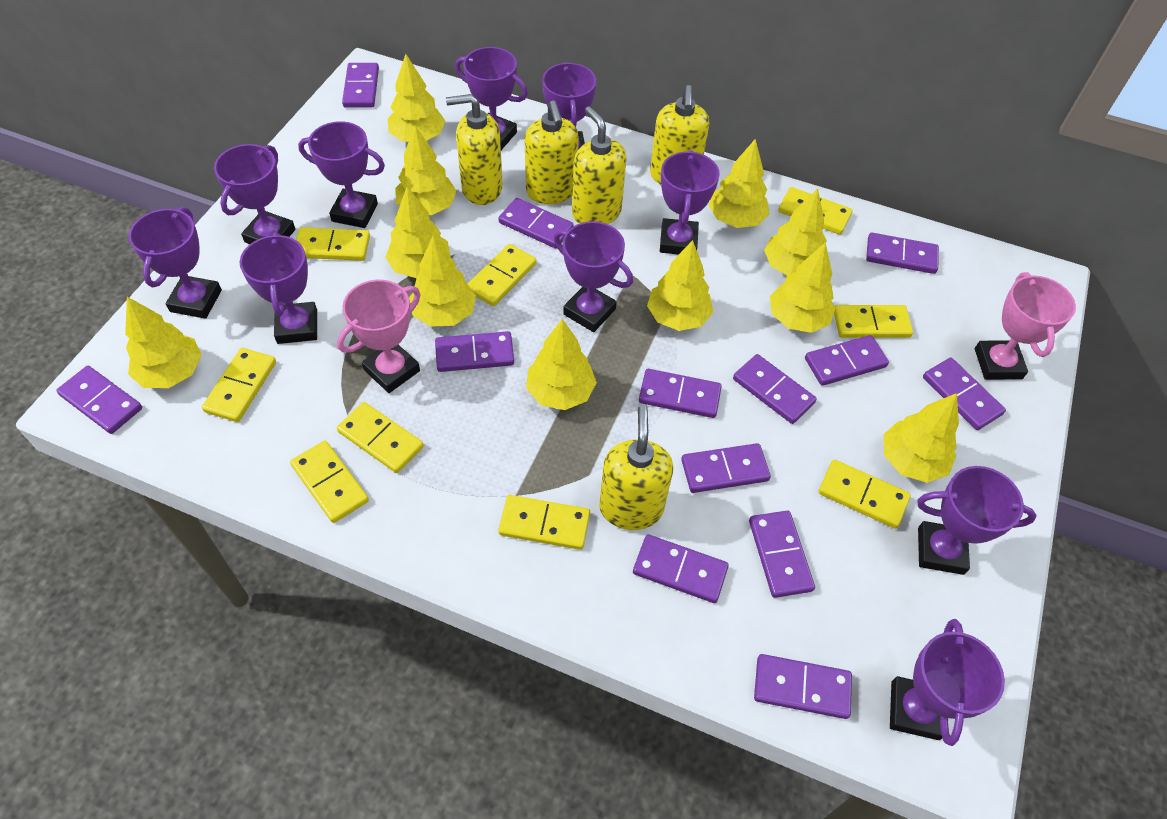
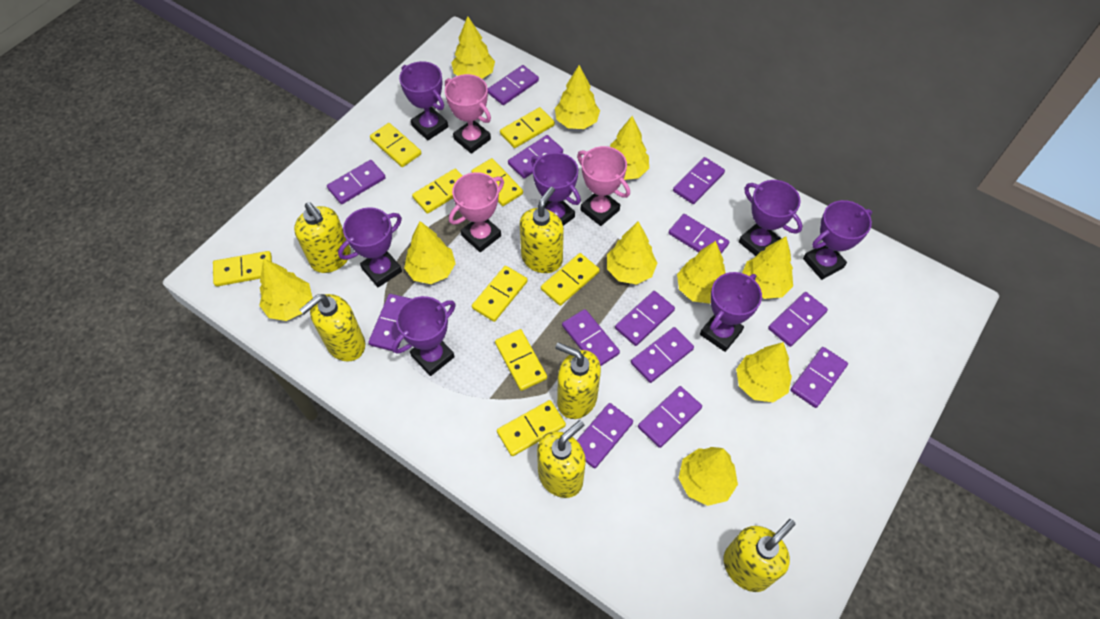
pink trophy: 2 -> 3
purple trophy: 10 -> 7
yellow soap dispenser: 5 -> 6
yellow tree: 11 -> 10

